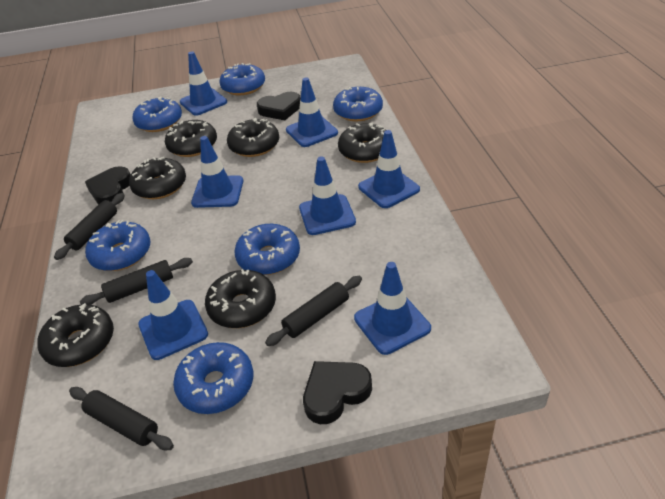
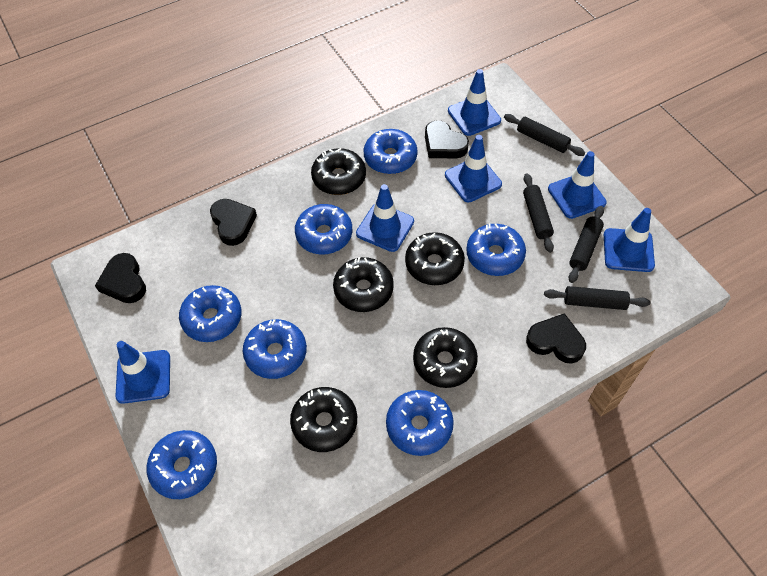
black donut: 6 -> 5
black heart: 3 -> 4
blue donut: 6 -> 7
blue traffic cone: 7 -> 6

